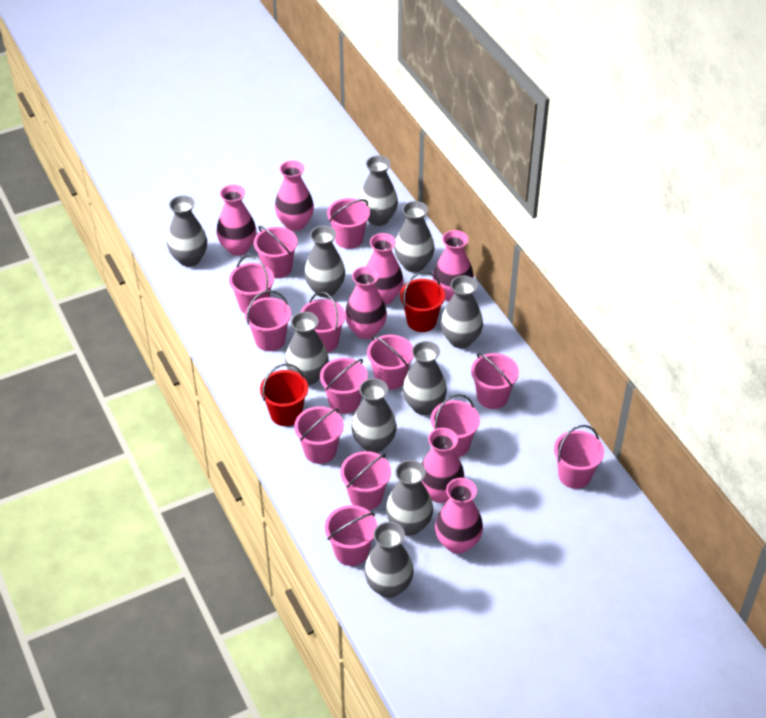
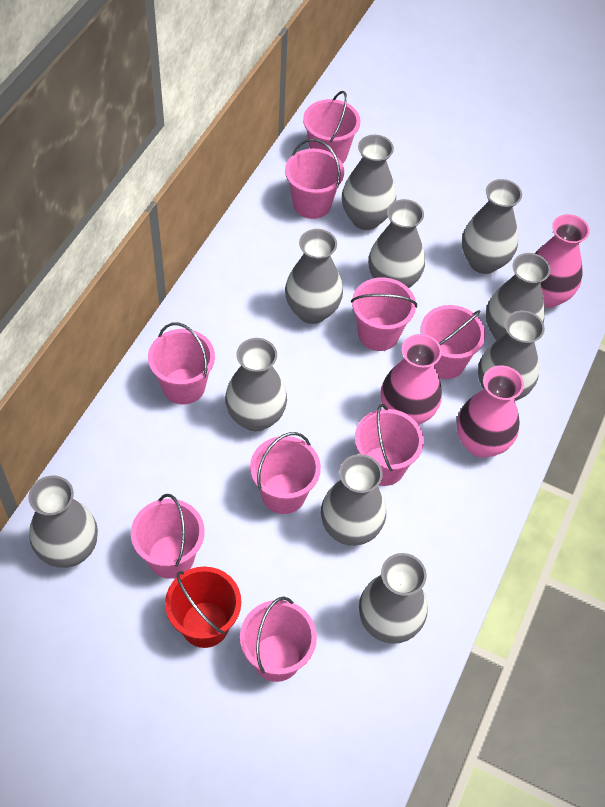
pink bucket: 13 -> 9
pink vase: 7 -> 3
red bucket: 2 -> 1

